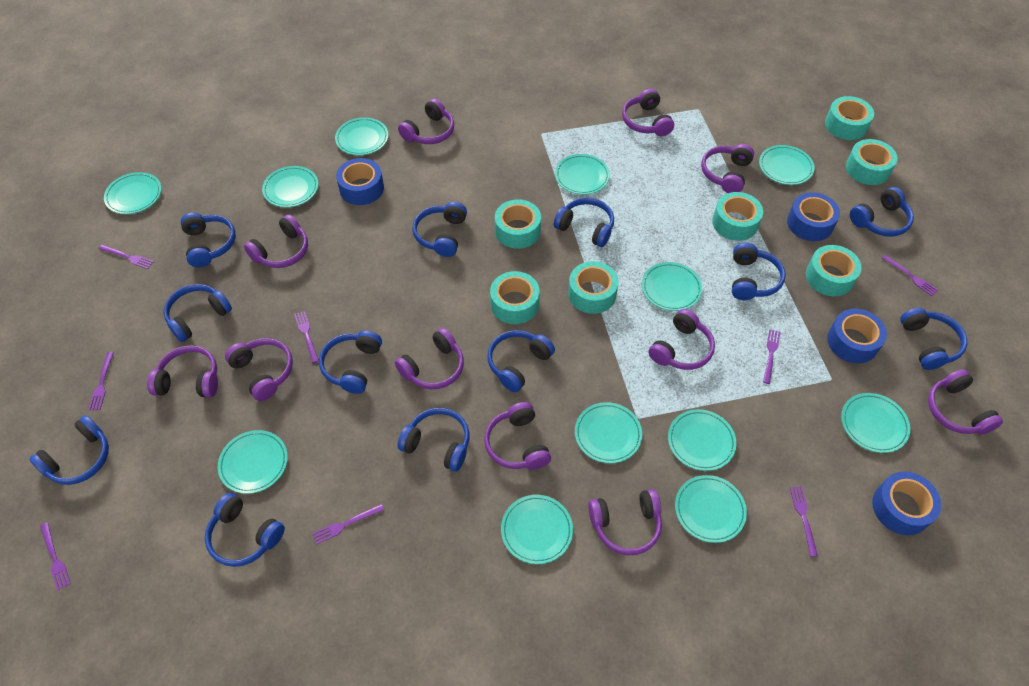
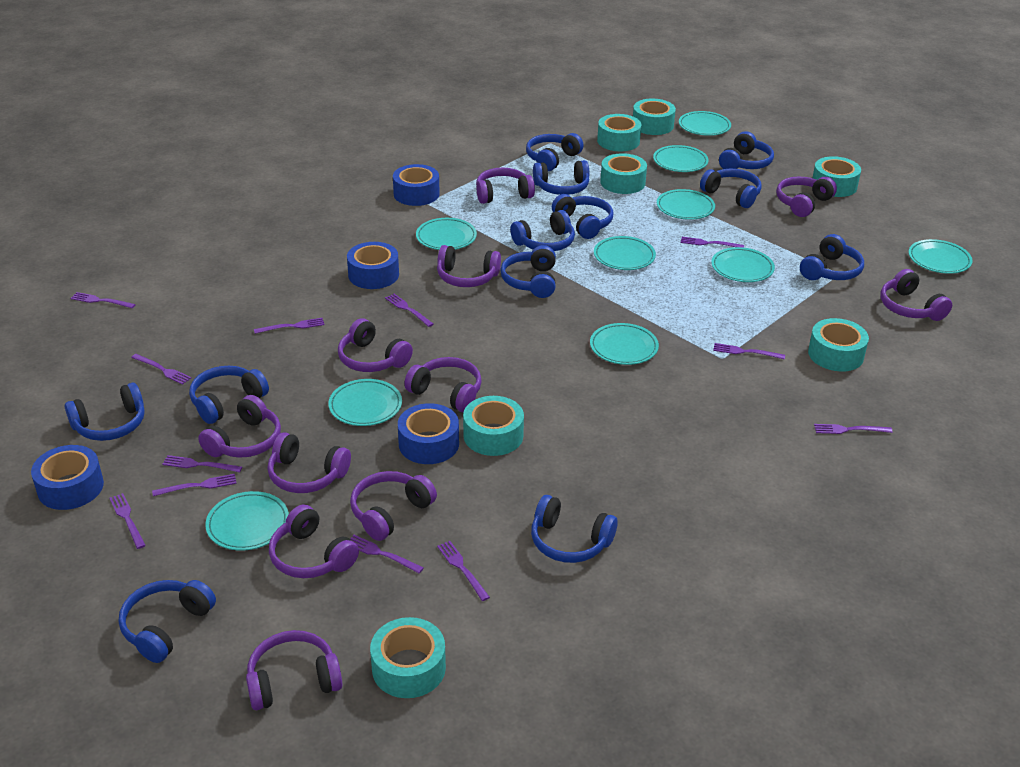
purple fork: 8 -> 12
turquoise plate: 12 -> 10

